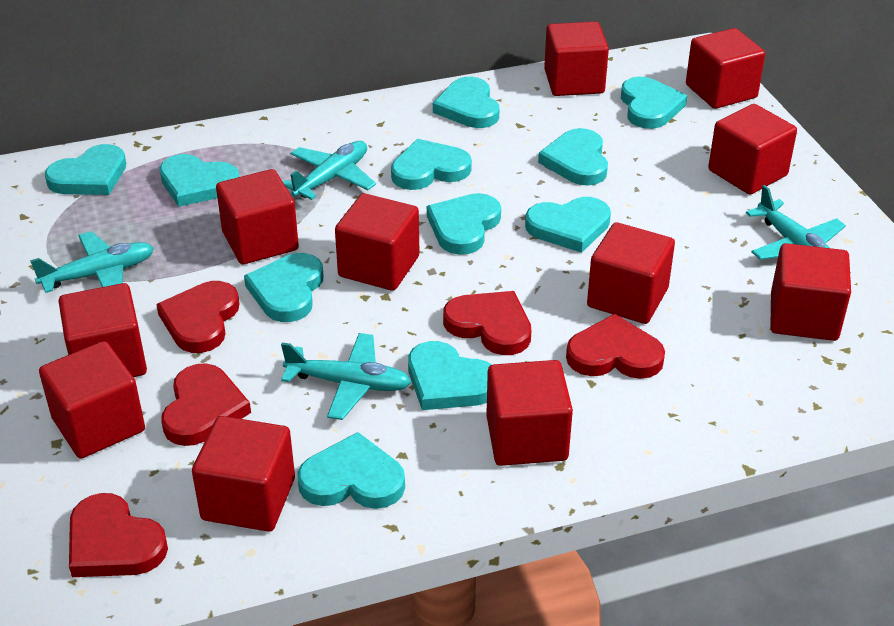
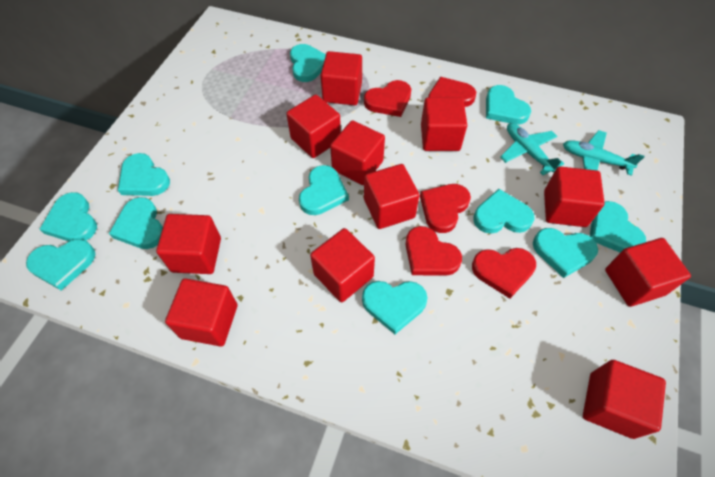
turquoise plane: 4 -> 2

